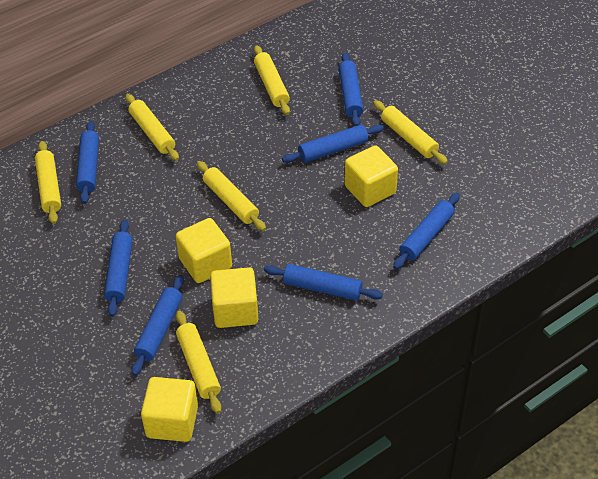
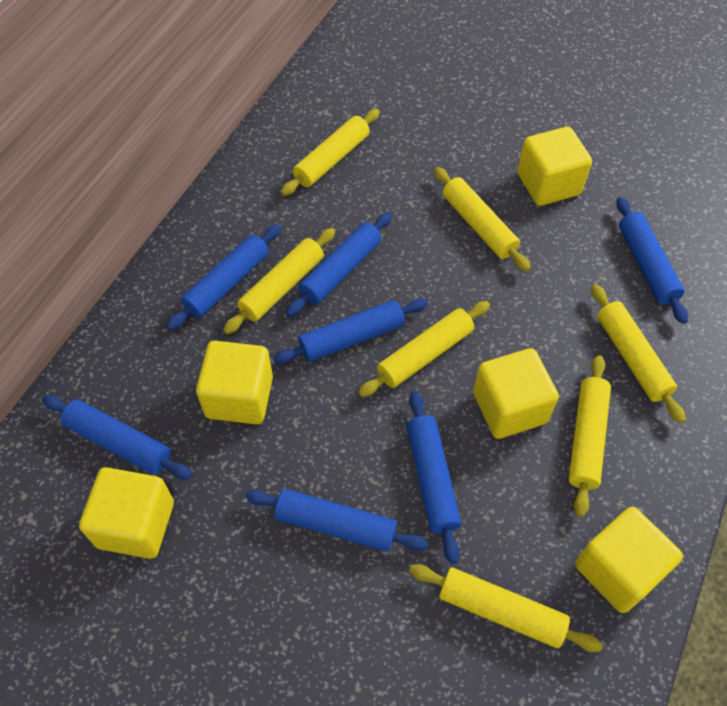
yellow cube: 4 -> 5
yellow rolling pin: 6 -> 7

